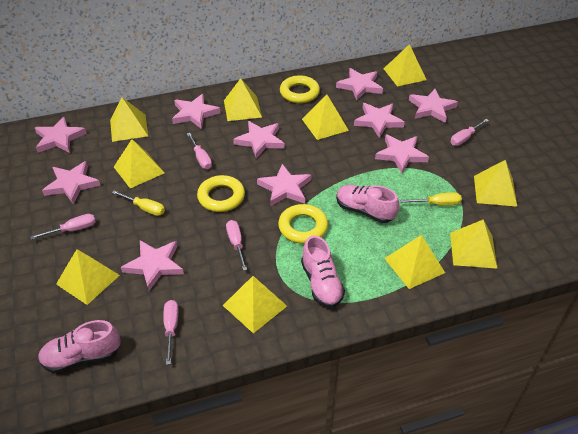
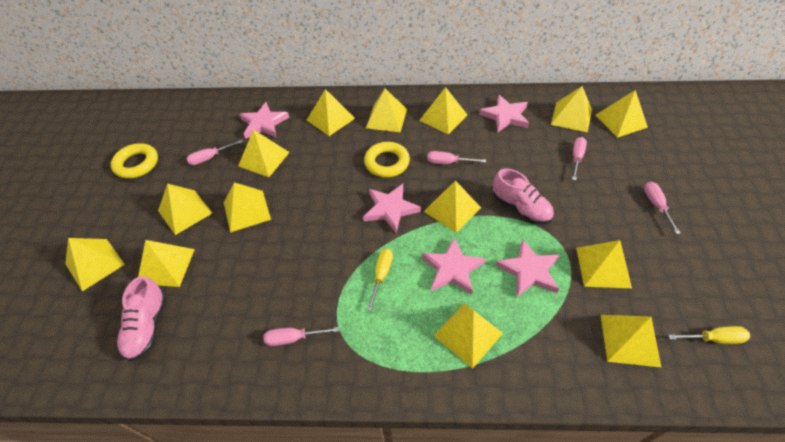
pink shoe: 3 -> 2
pink star: 10 -> 5
yellow pyramid: 10 -> 14
yellow ring: 3 -> 2

